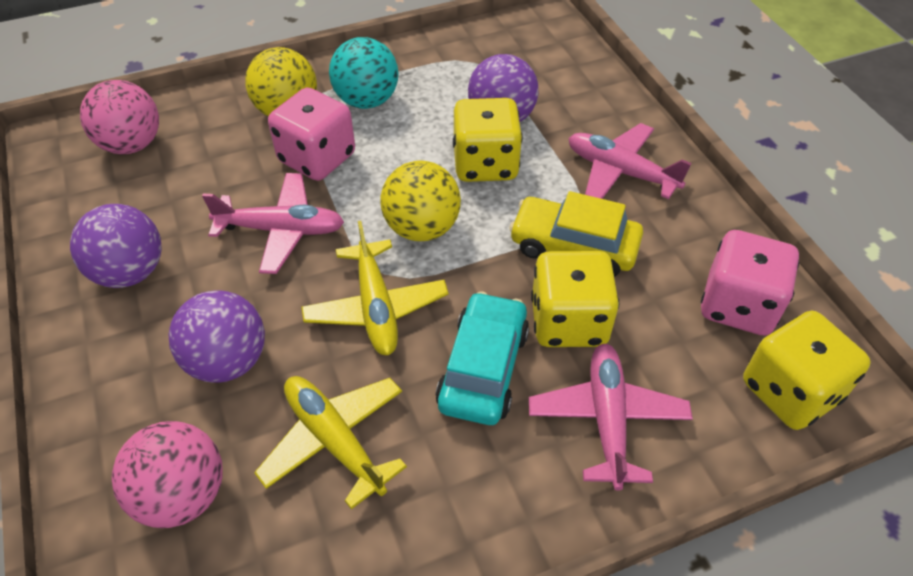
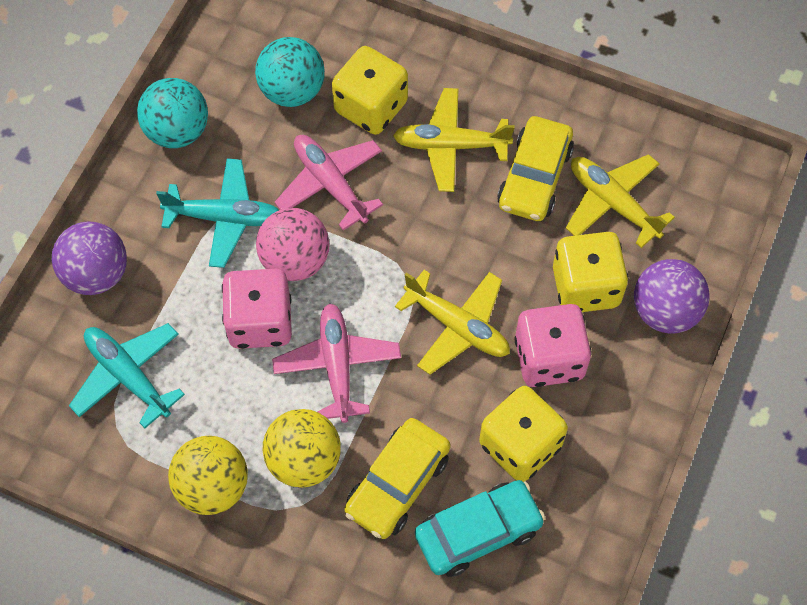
pink ball: 2 -> 1
pink plane: 3 -> 2
purple ball: 3 -> 2
turquoise ball: 1 -> 2
turquoise plane: 0 -> 2
yellow car: 1 -> 2
yellow plane: 2 -> 3

